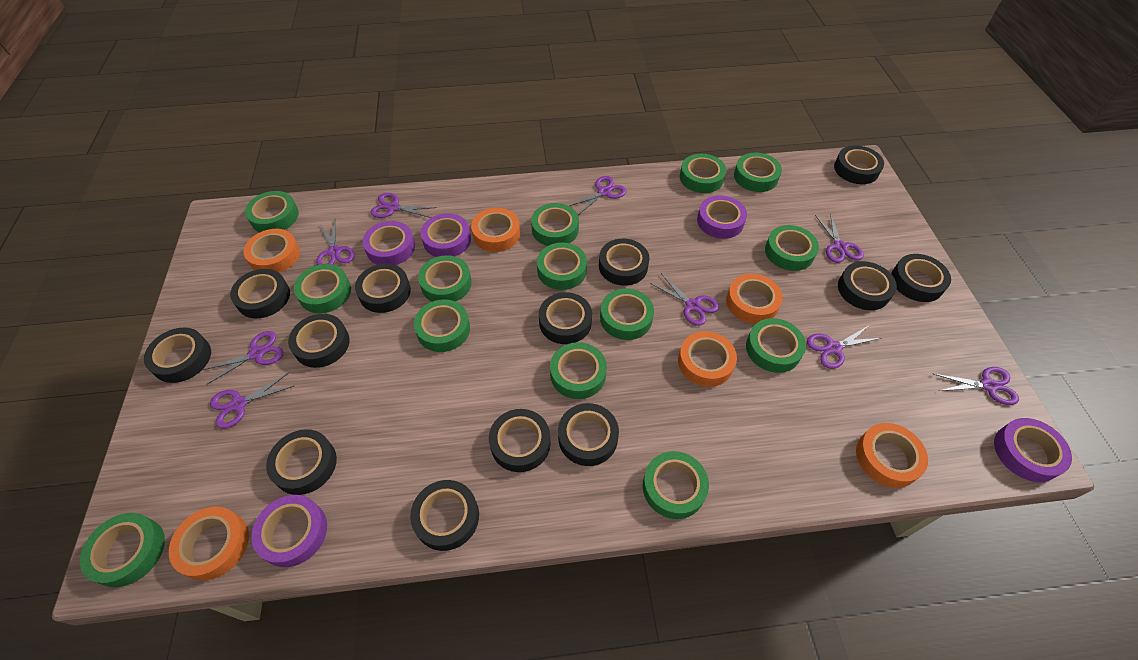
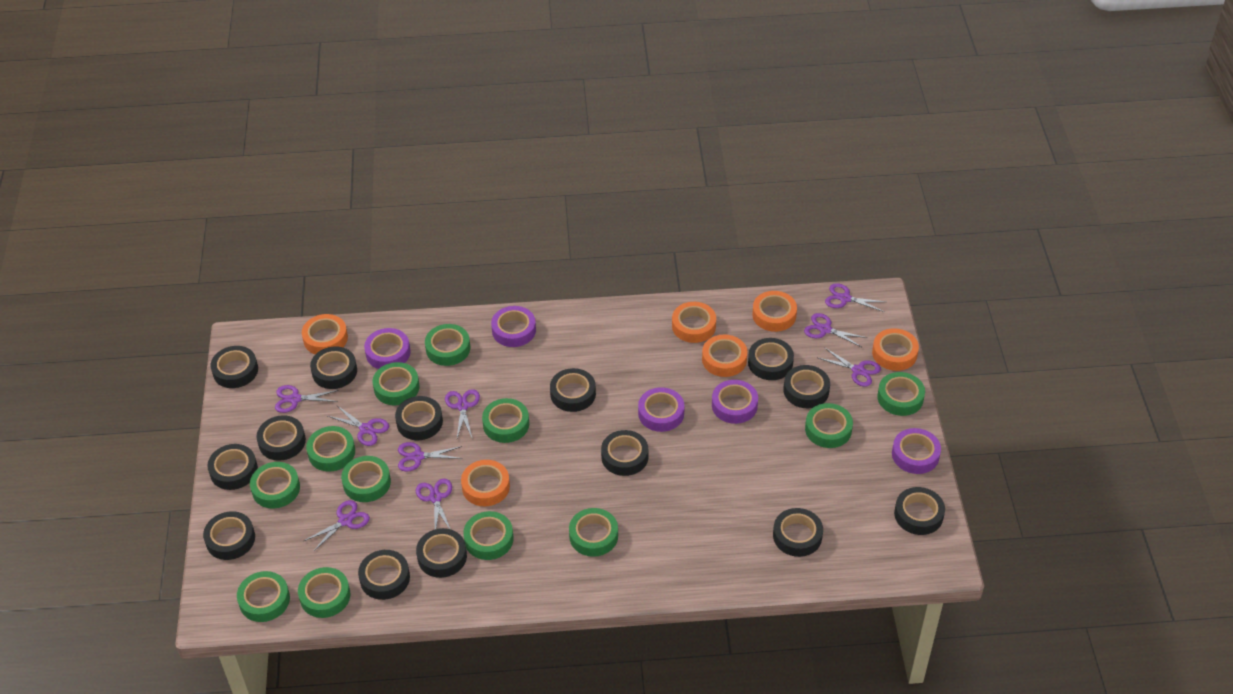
black tape: 13 -> 14
green tape: 14 -> 12

